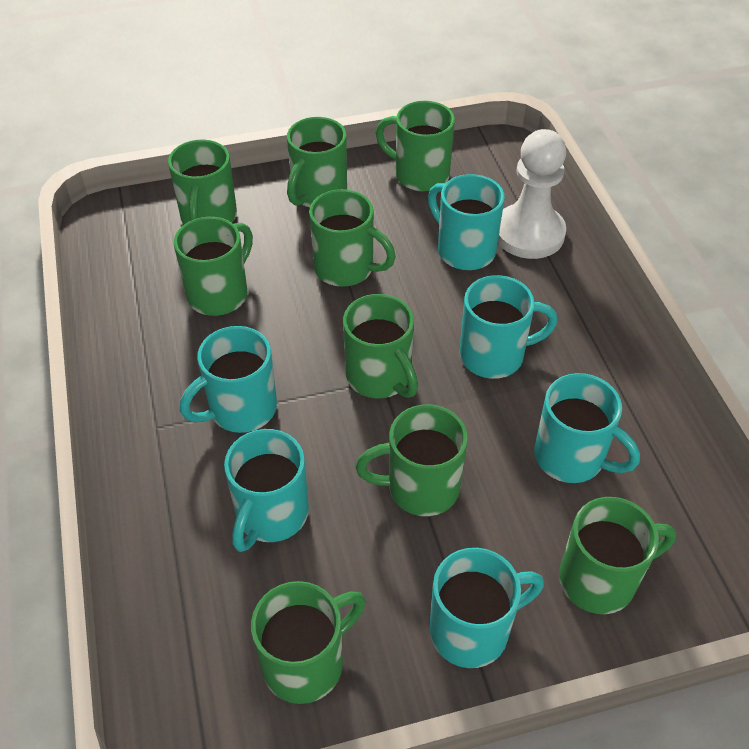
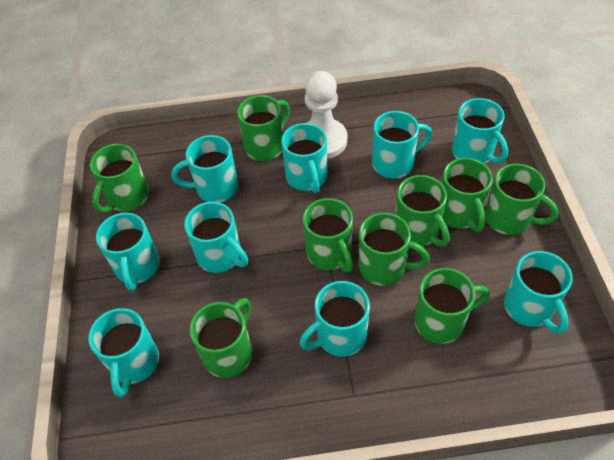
turquoise mug: 6 -> 9

